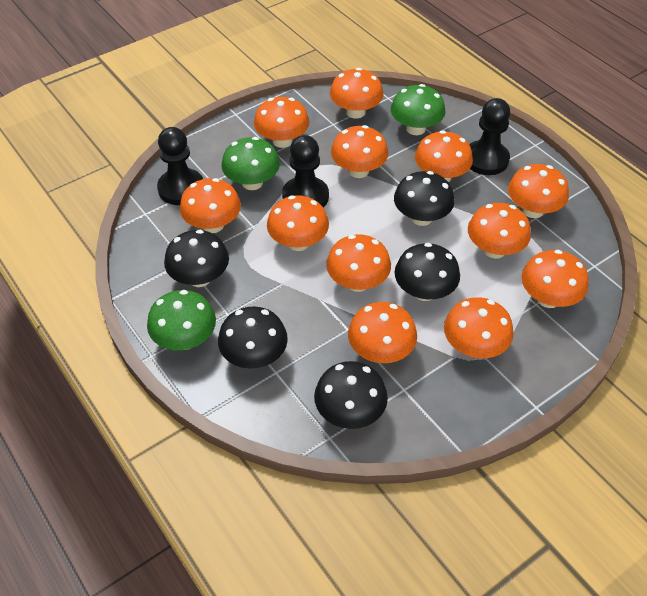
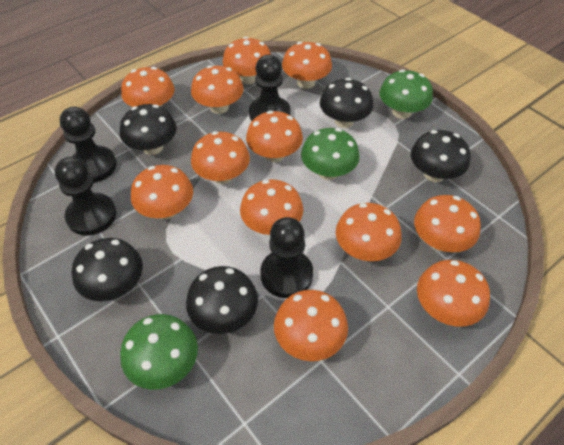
black pawn: 3 -> 4

